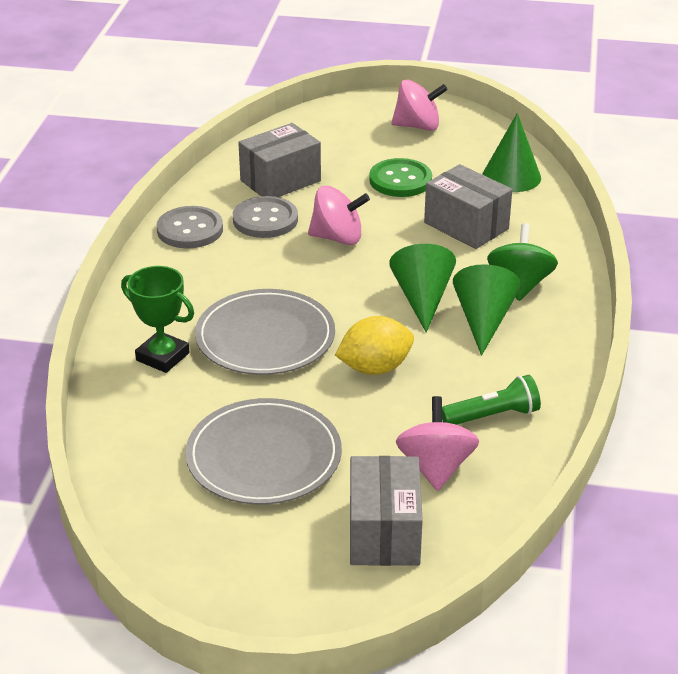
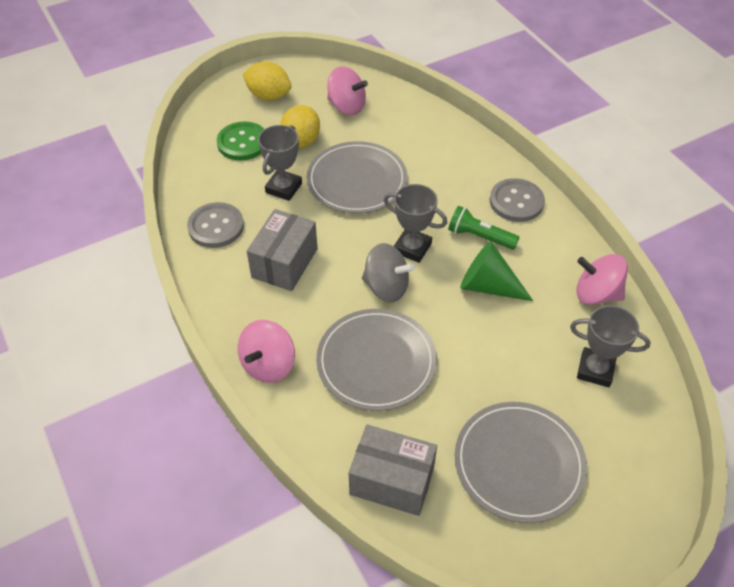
green cone: 3 -> 1
green spinning top: 1 -> 0
green trophy: 1 -> 0
grey box: 3 -> 2
grey plate: 2 -> 3
grey spinning top: 0 -> 1
grey trophy: 0 -> 3
yellow lemon: 1 -> 2

